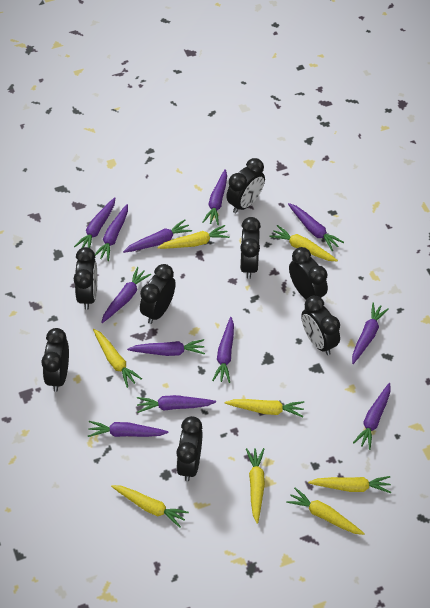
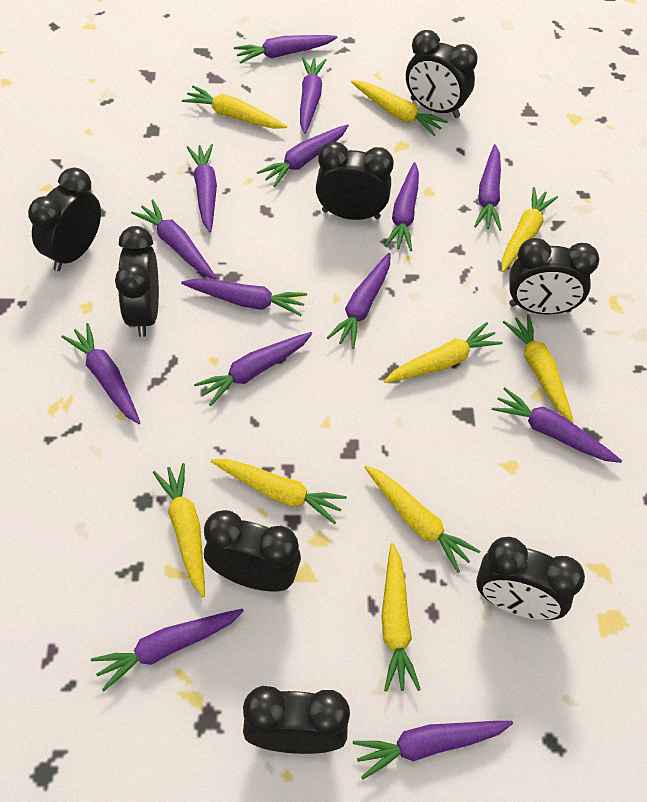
purple carrot: 12 -> 14
yellow carrot: 8 -> 9

